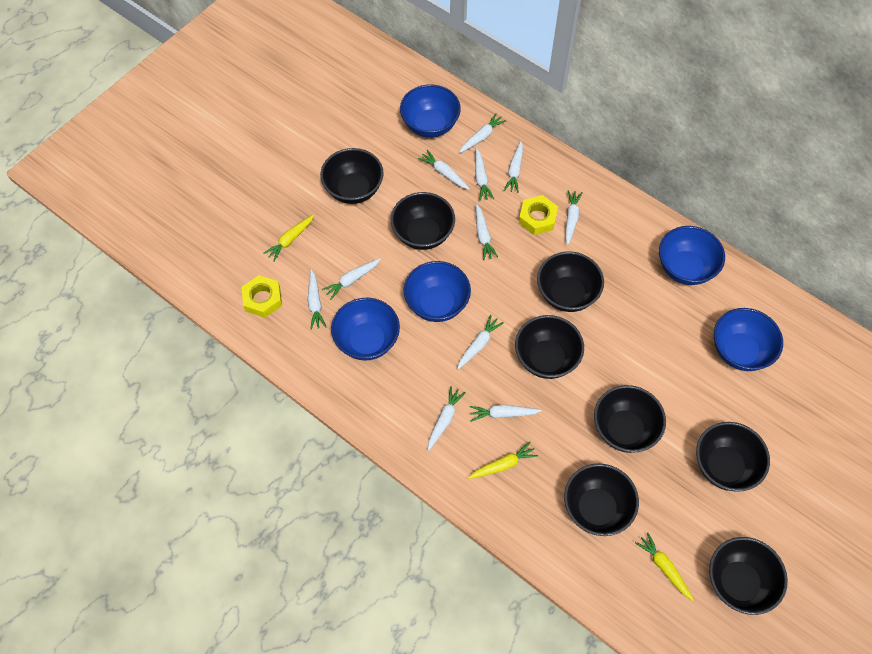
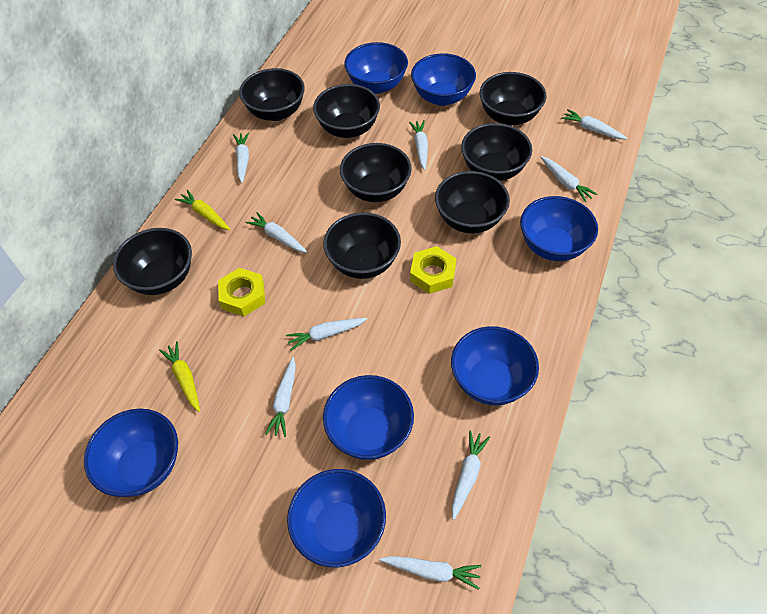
blue bowl: 5 -> 7
white carrot: 11 -> 9
yellow carrot: 3 -> 2

